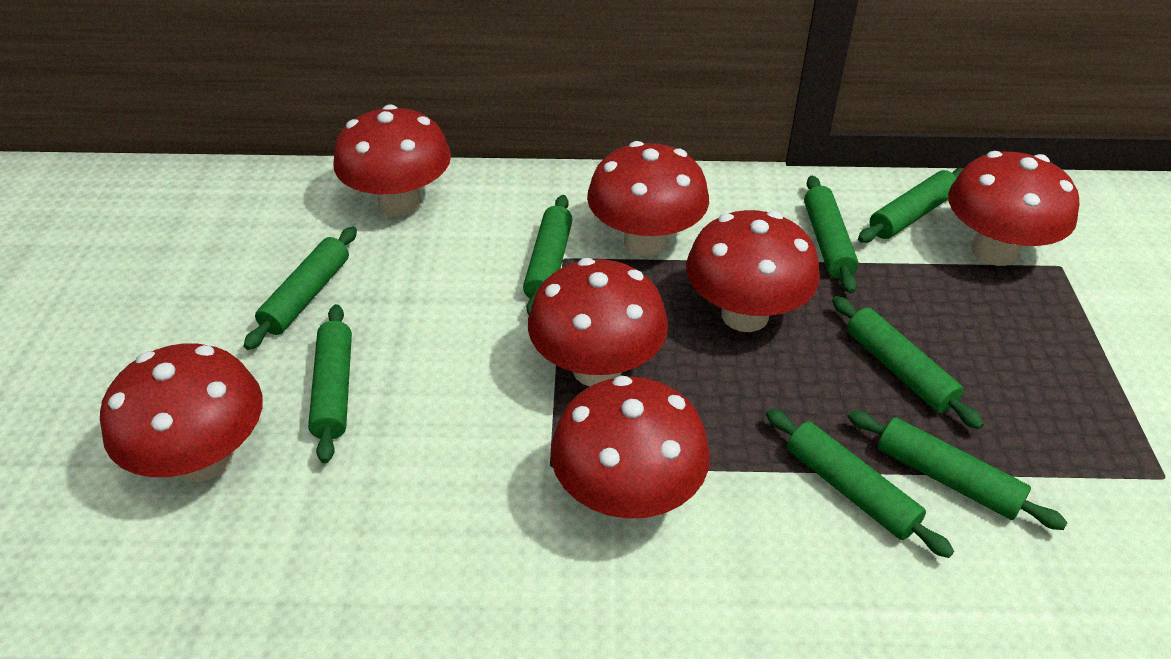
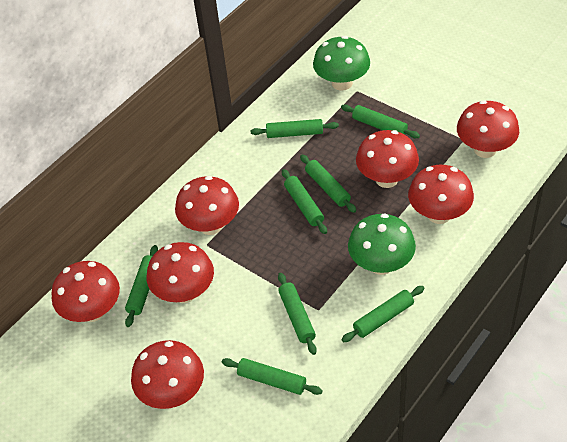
green mushroom: 0 -> 2

